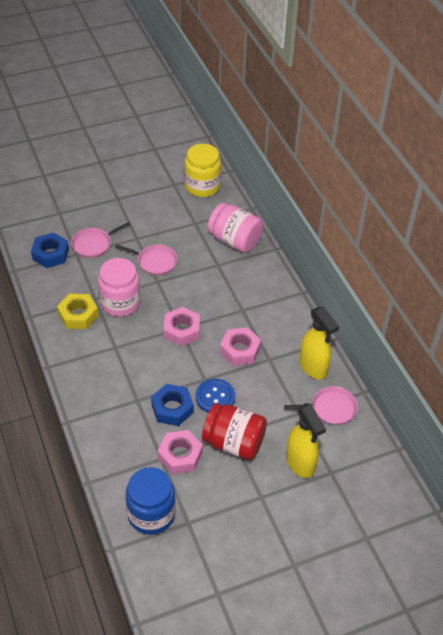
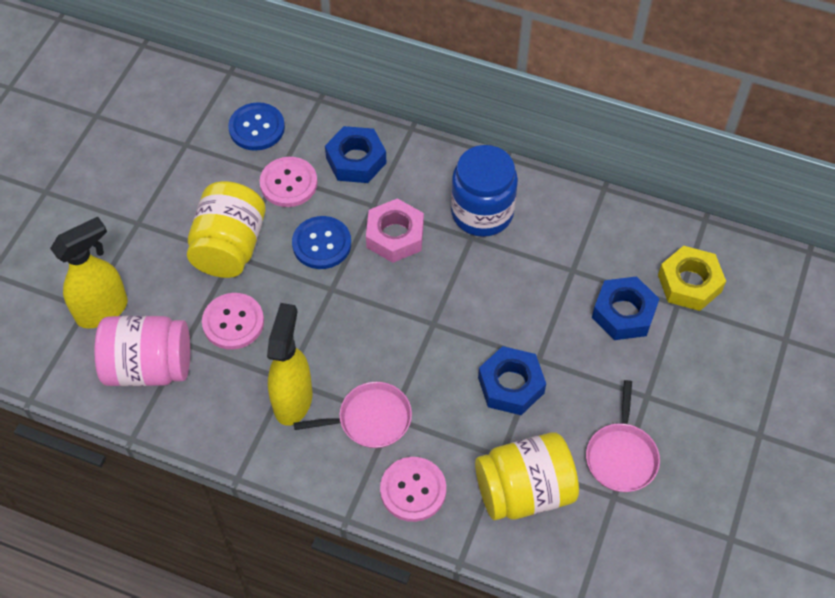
blue button: 1 -> 2
blue nut: 2 -> 3
pink button: 0 -> 3
pink jar: 2 -> 1
pink nut: 3 -> 1
pink pan: 3 -> 2
red jar: 1 -> 0
yellow jar: 1 -> 2

